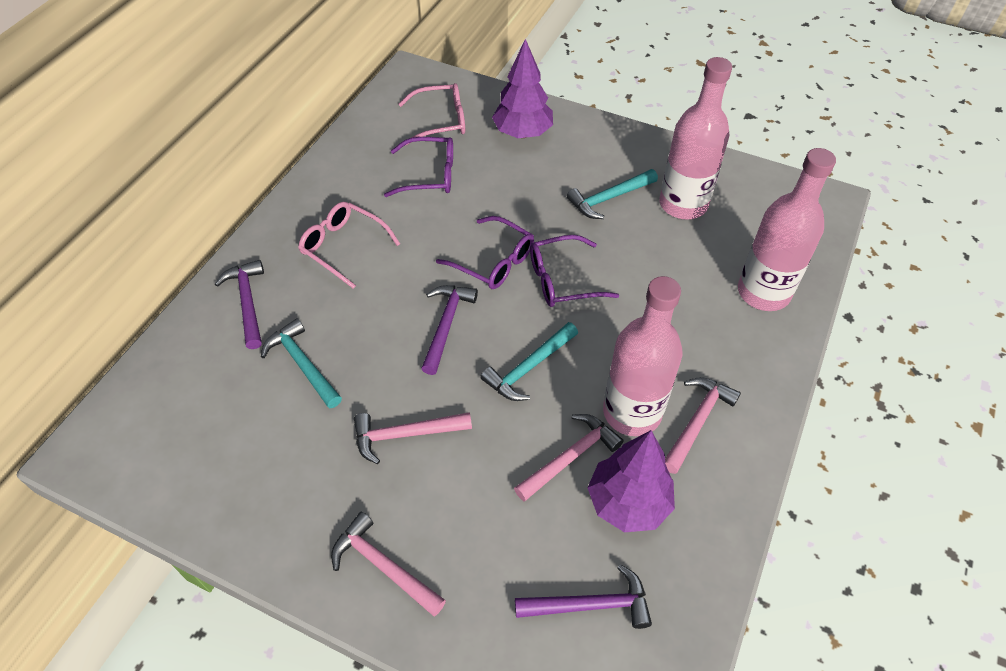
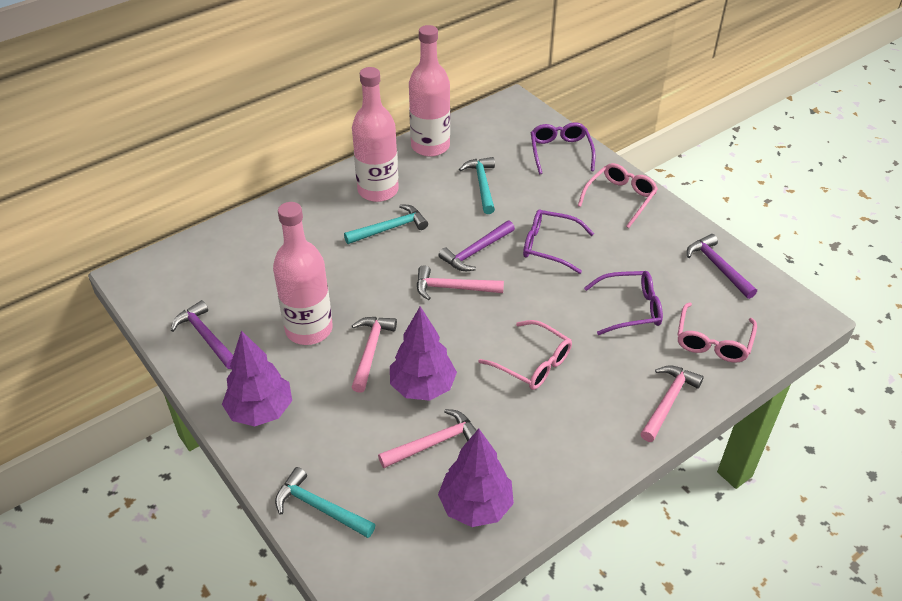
pink glasses: 2 -> 3
purple tree: 2 -> 3

